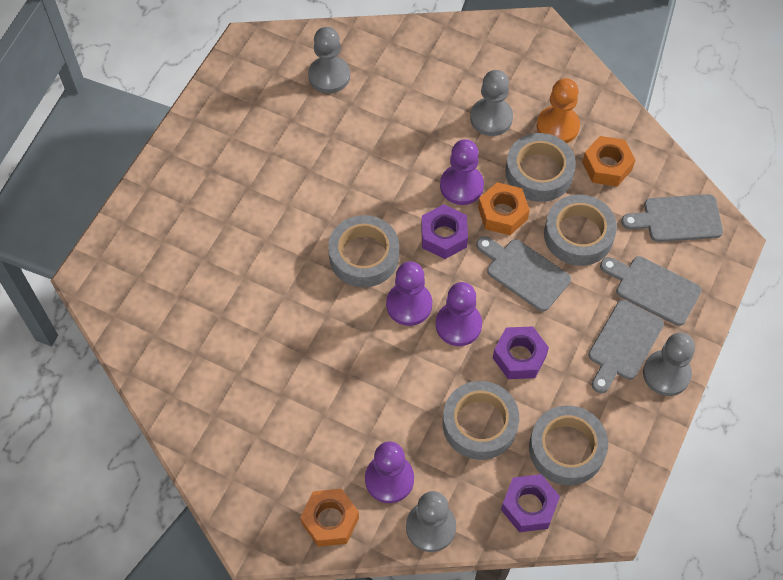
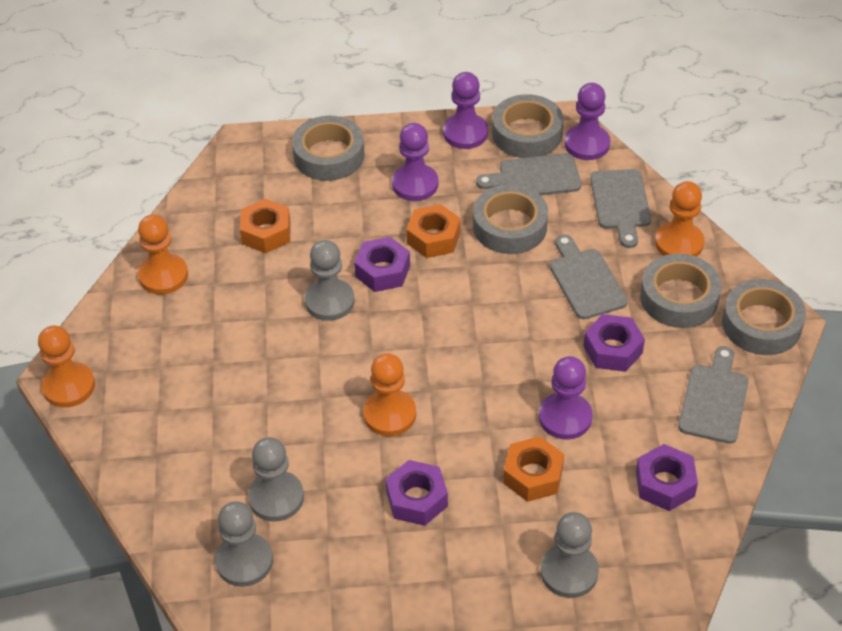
orange pawn: 1 -> 4
purple nut: 3 -> 4

